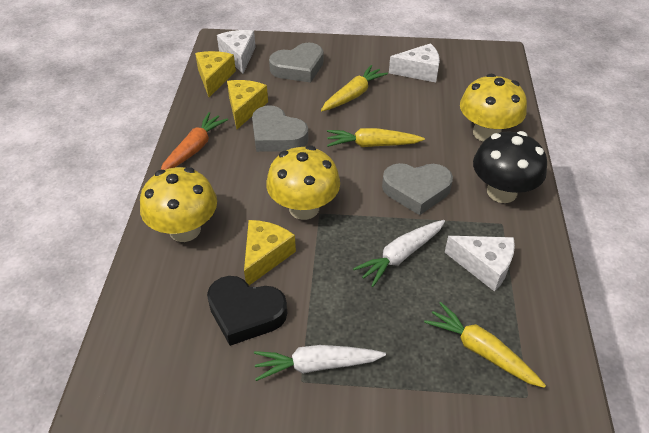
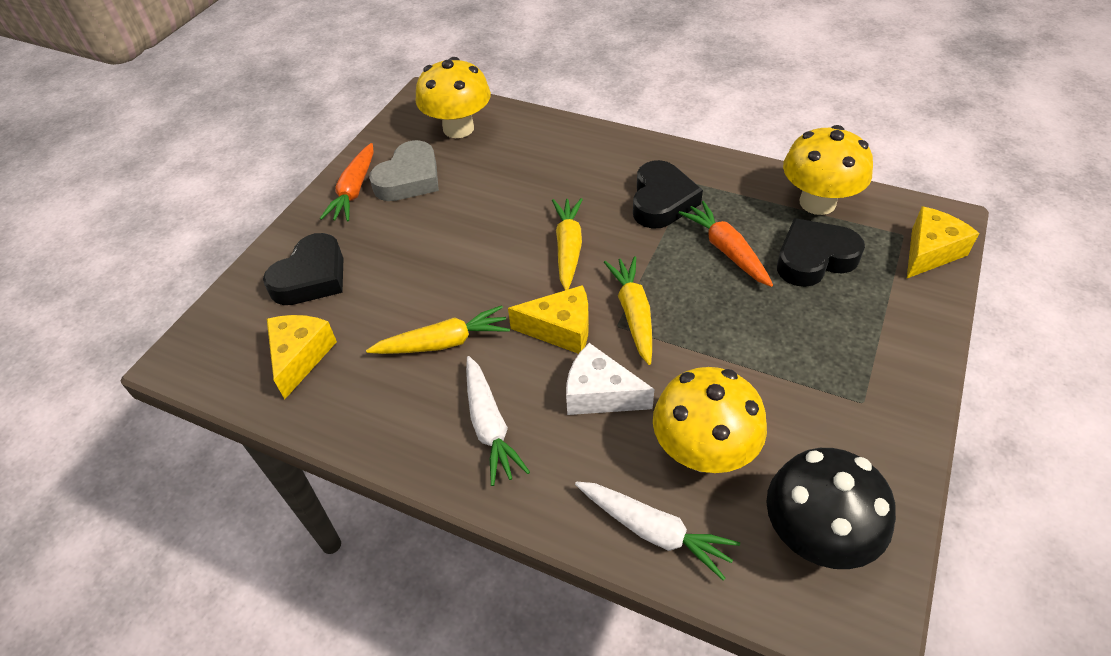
black heart: 1 -> 3
grey heart: 3 -> 1
orange carrot: 1 -> 2
white cheese: 3 -> 1

